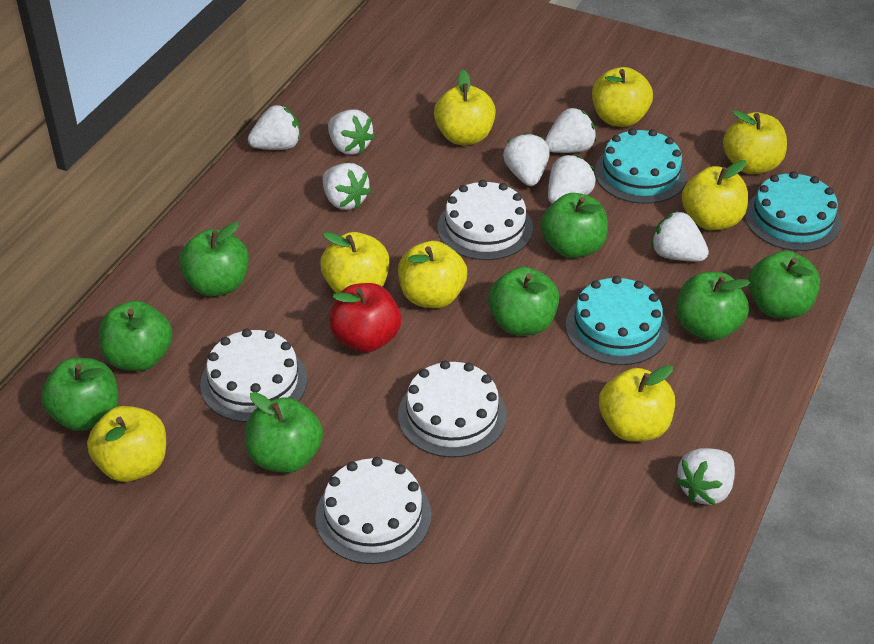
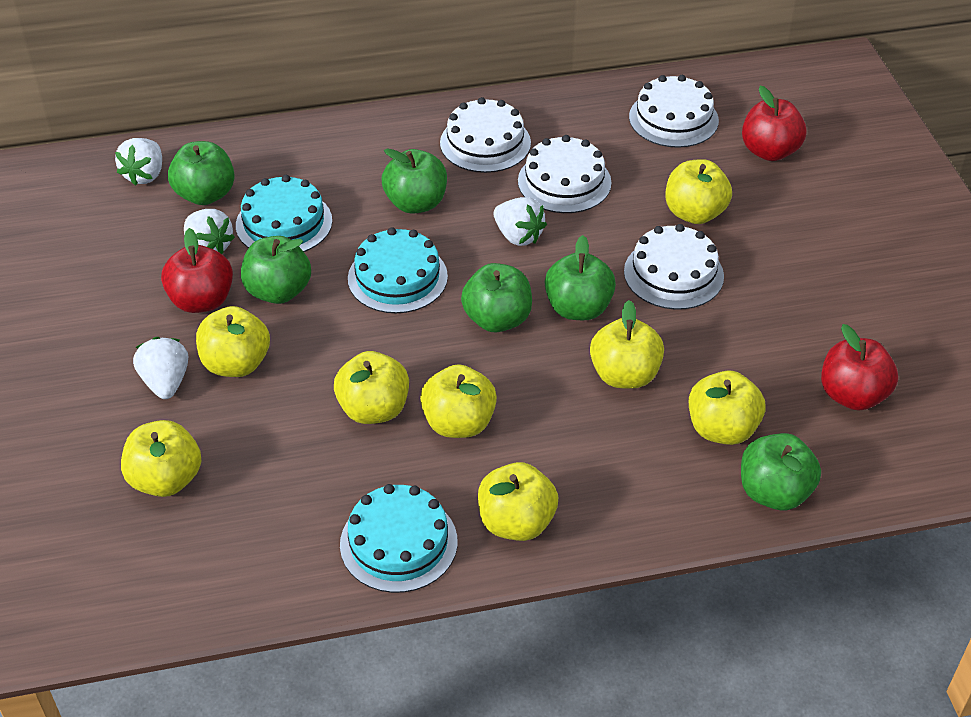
green apple: 8 -> 6
red apple: 1 -> 3
white strawberry: 8 -> 4

